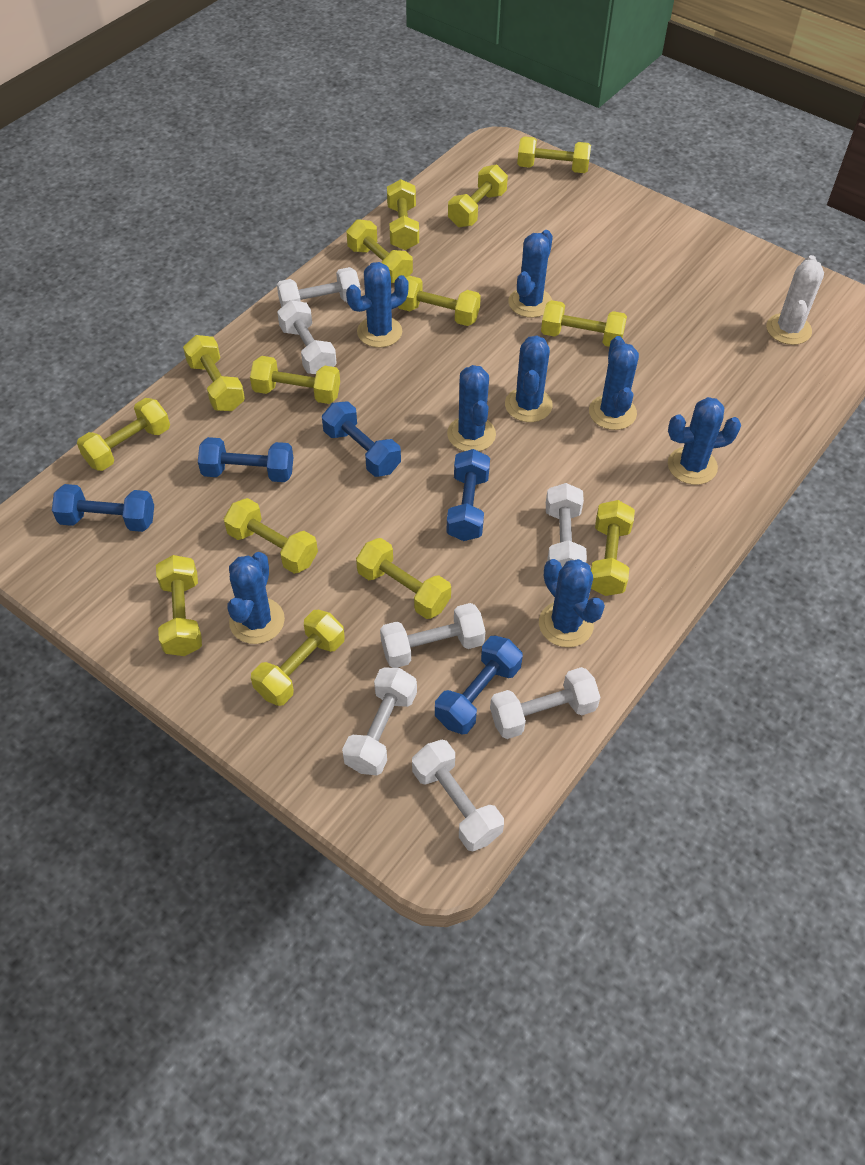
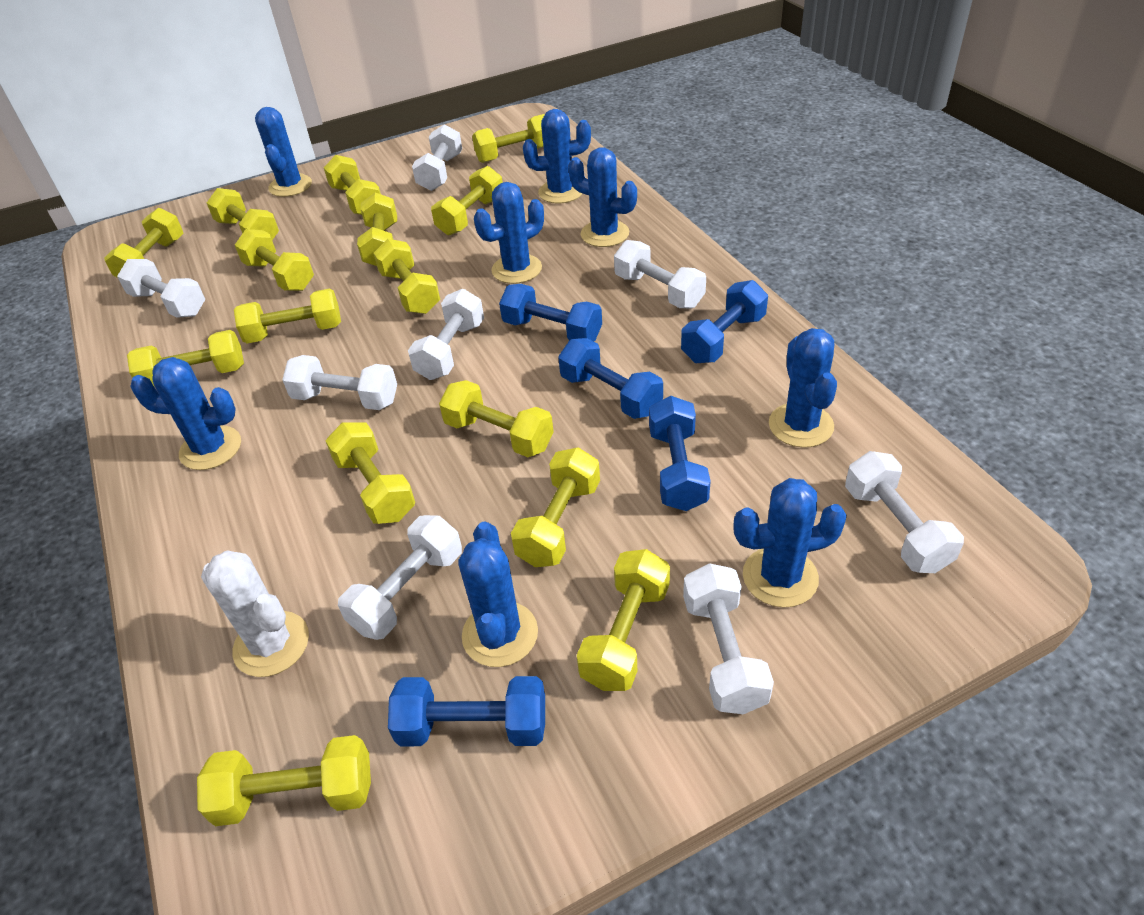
white dumbbell: 7 -> 8
yellow dumbbell: 14 -> 15

